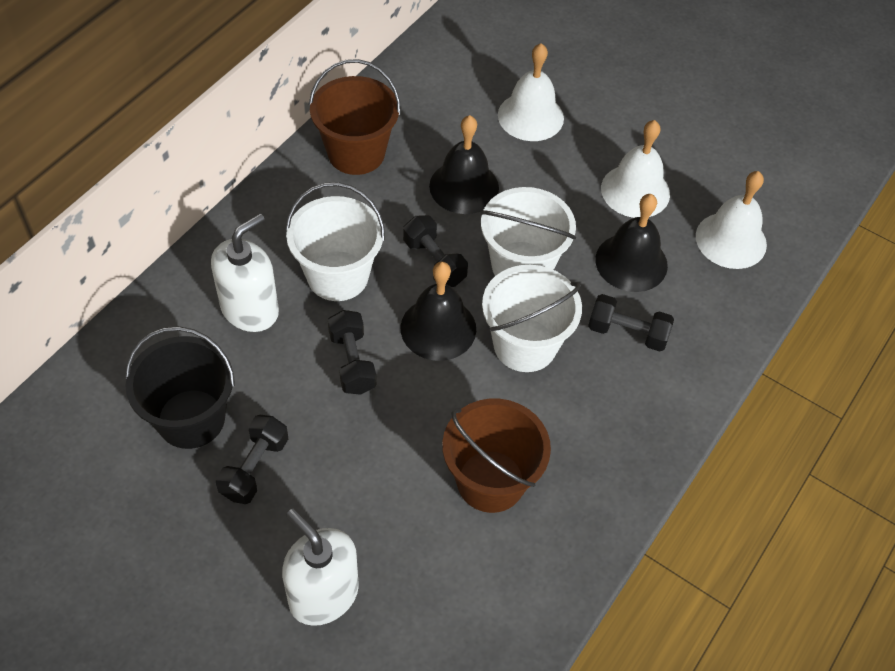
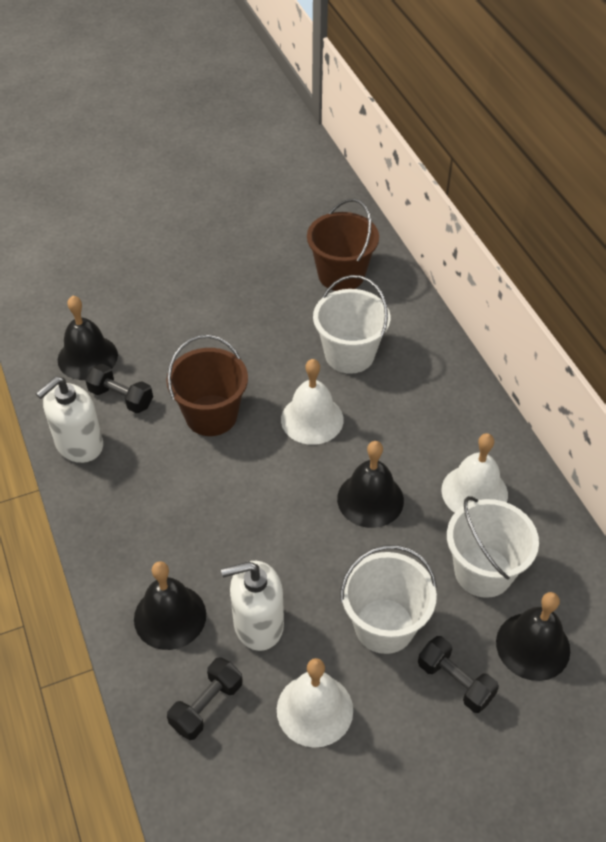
black bell: 3 -> 4
black bucket: 1 -> 0
black dumbbell: 4 -> 3

